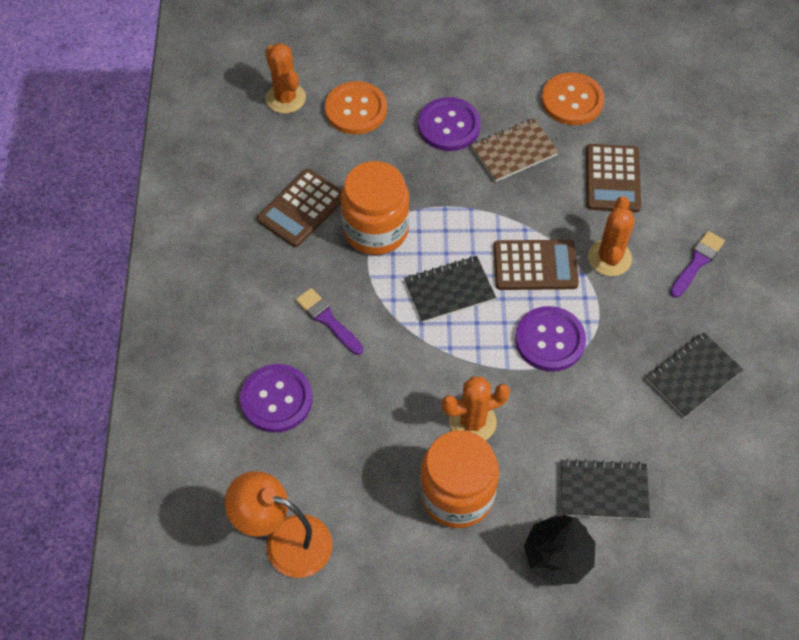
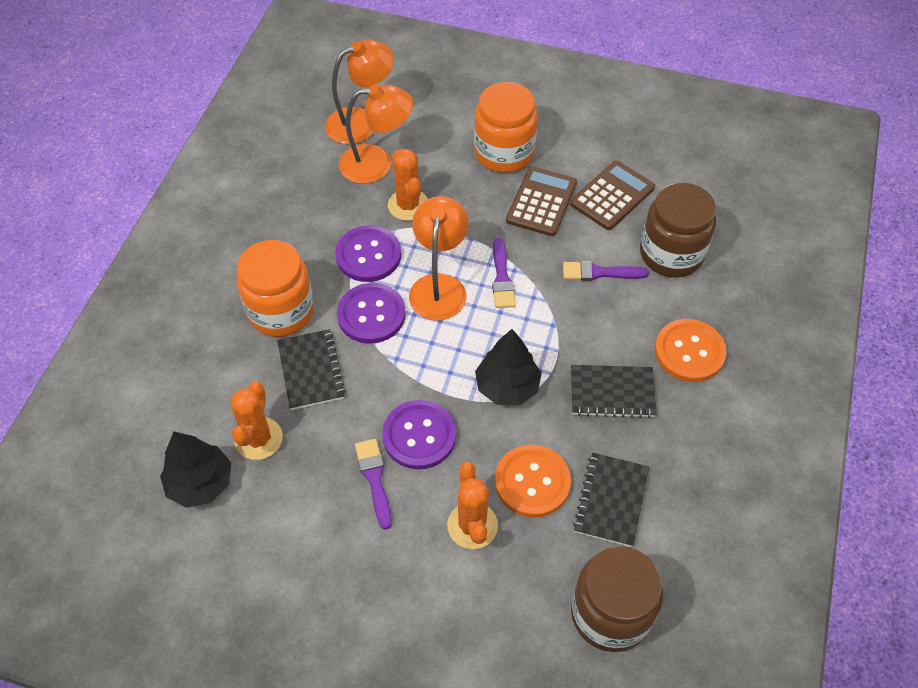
black tree: 1 -> 2
brown calculator: 3 -> 2
brown jar: 0 -> 2
brown notebook: 1 -> 0
orange lamp: 1 -> 3
purple brush: 2 -> 3

